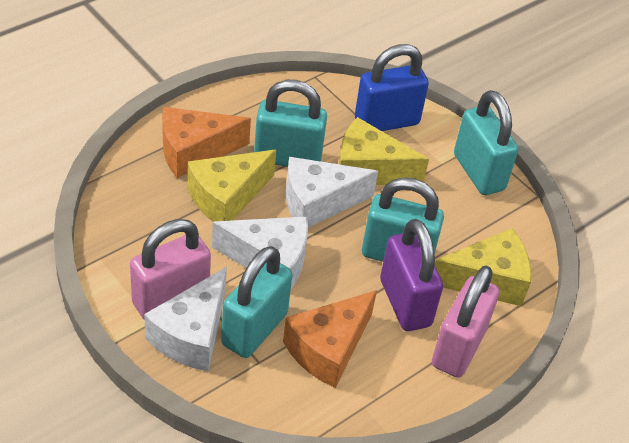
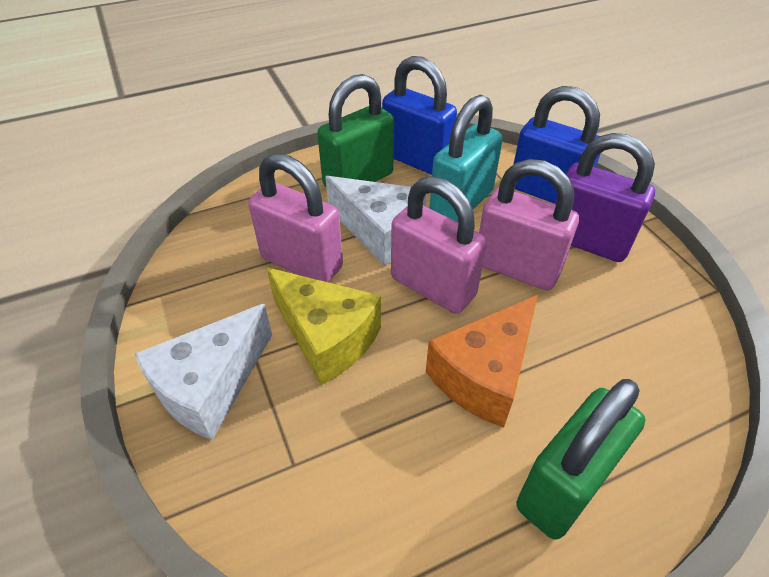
blue padlock: 1 -> 2
green padlock: 0 -> 2
orange cheese: 2 -> 1
pink padlock: 2 -> 3
turquoise padlock: 4 -> 1
white cheese: 3 -> 2
yellow cheese: 3 -> 1

